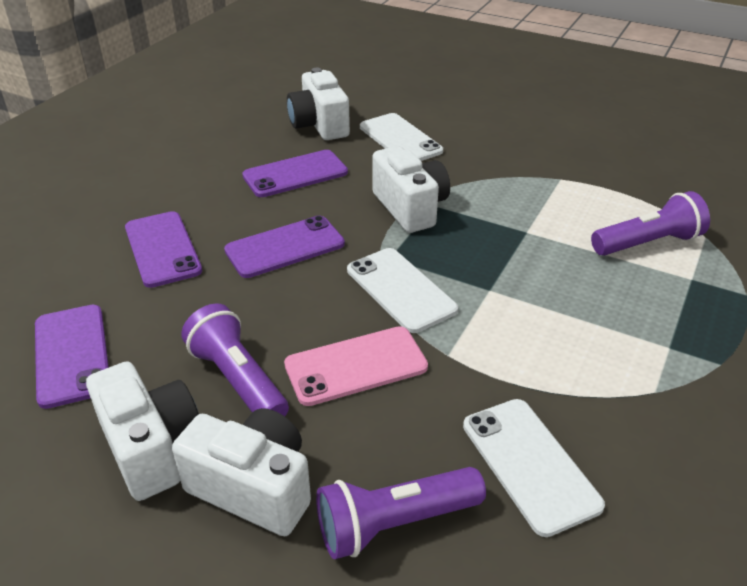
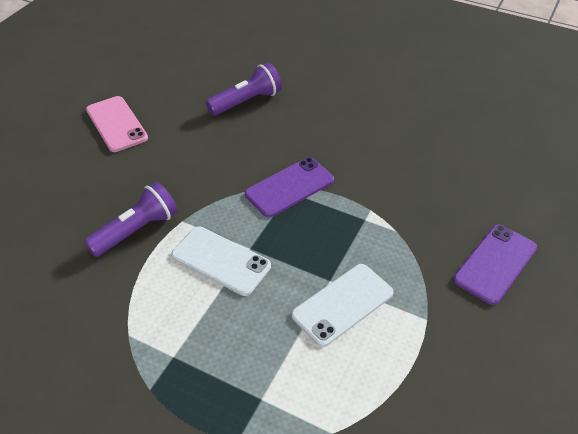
purple flashlight: 3 -> 2
purple phone: 4 -> 2
white camera: 4 -> 0
white phone: 3 -> 2

